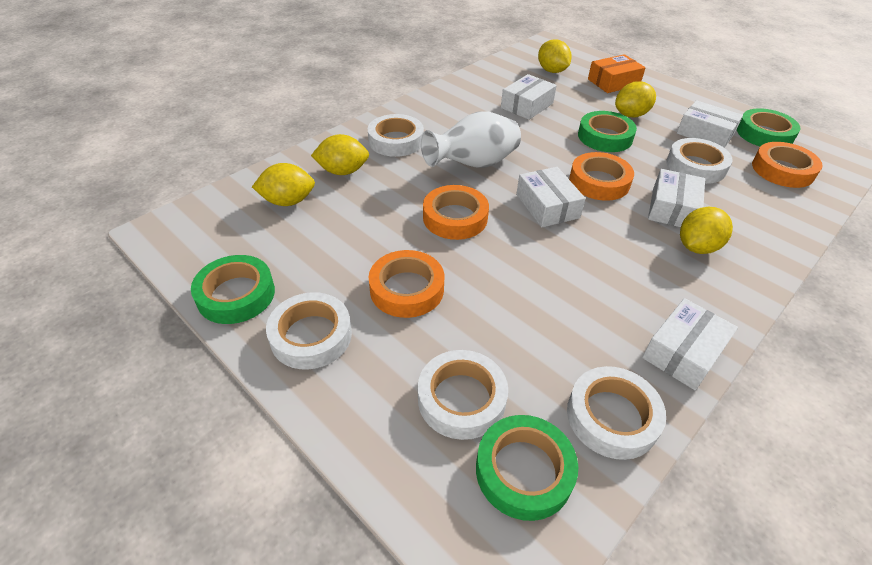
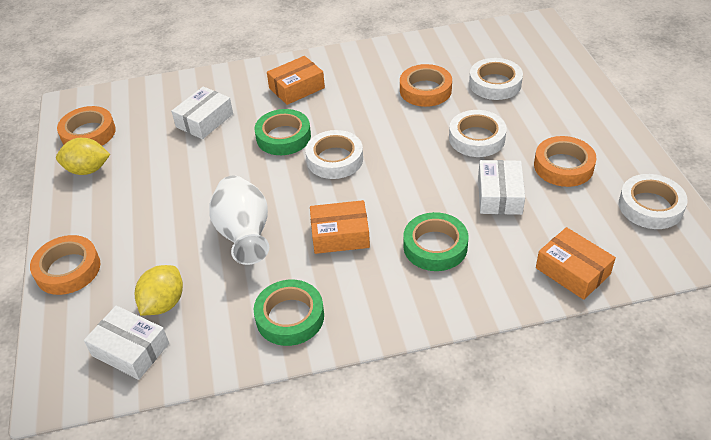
green tape: 4 -> 3
orange box: 1 -> 3
white box: 5 -> 3
white tape: 5 -> 4
yellow lemon: 5 -> 2

